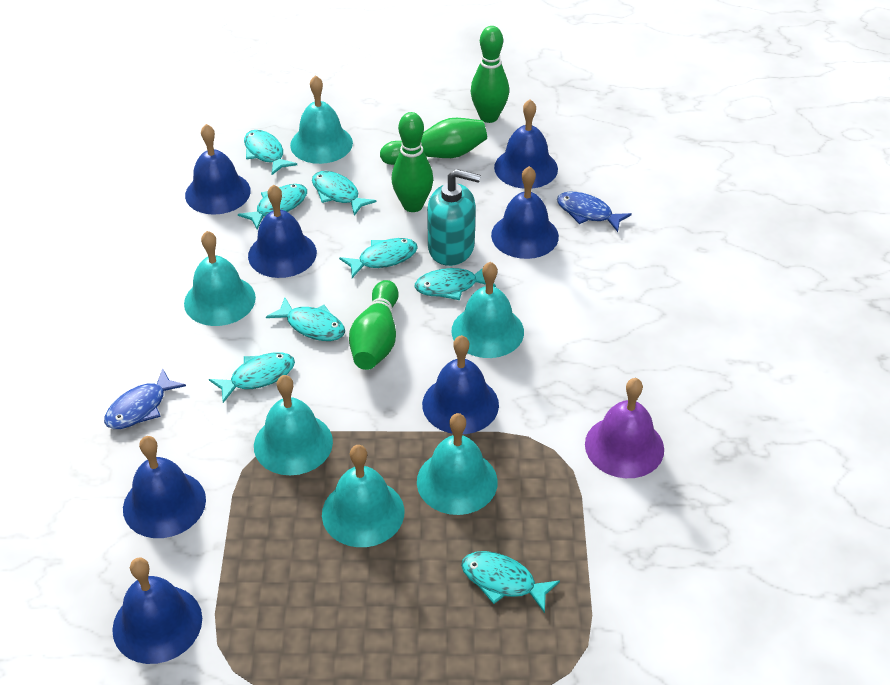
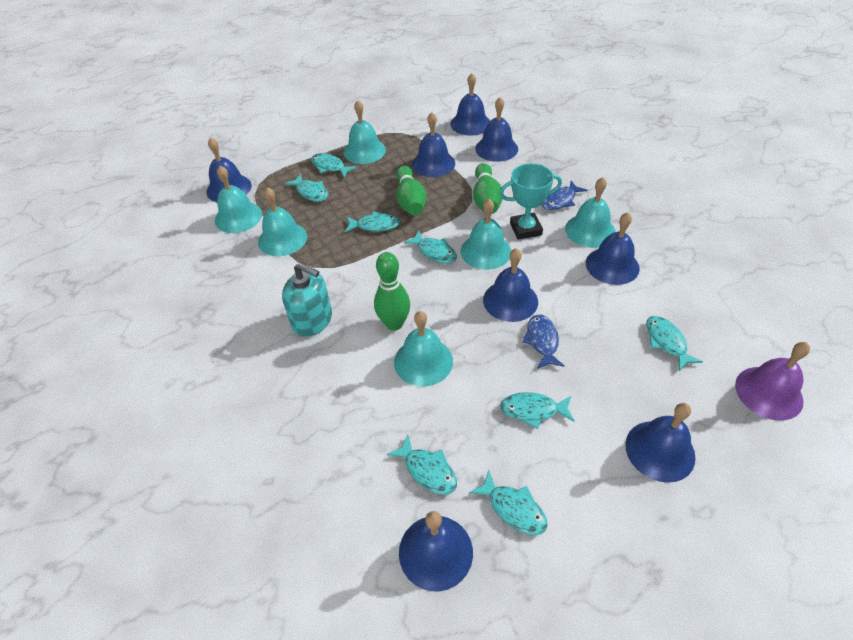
blue bell: 7 -> 8
green bowling pin: 4 -> 3
turquoise trophy: 0 -> 1

